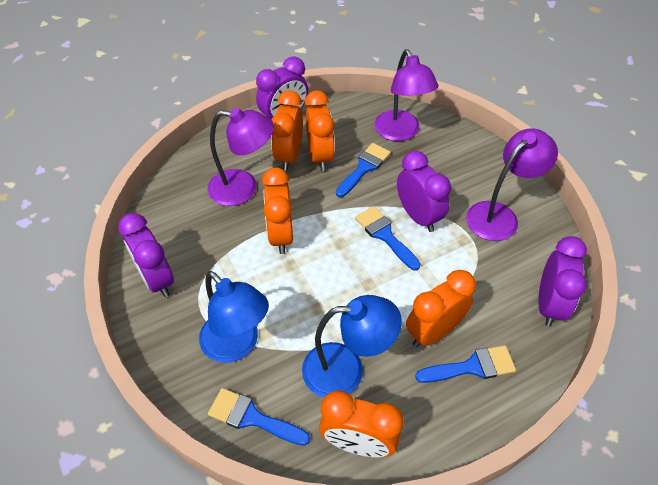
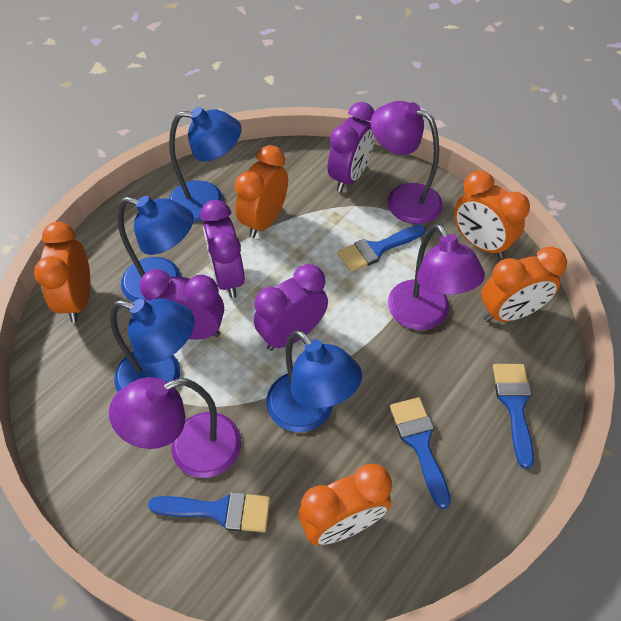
blue lamp: 2 -> 4

